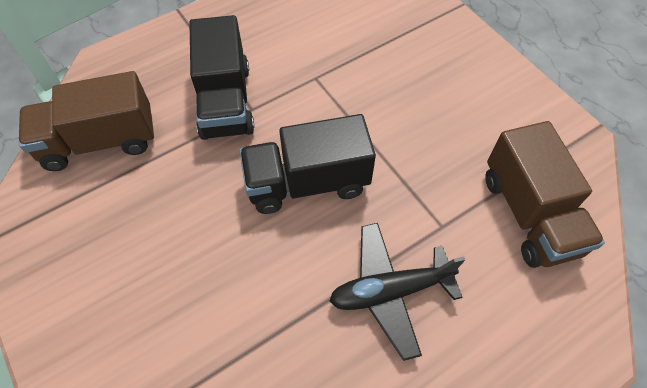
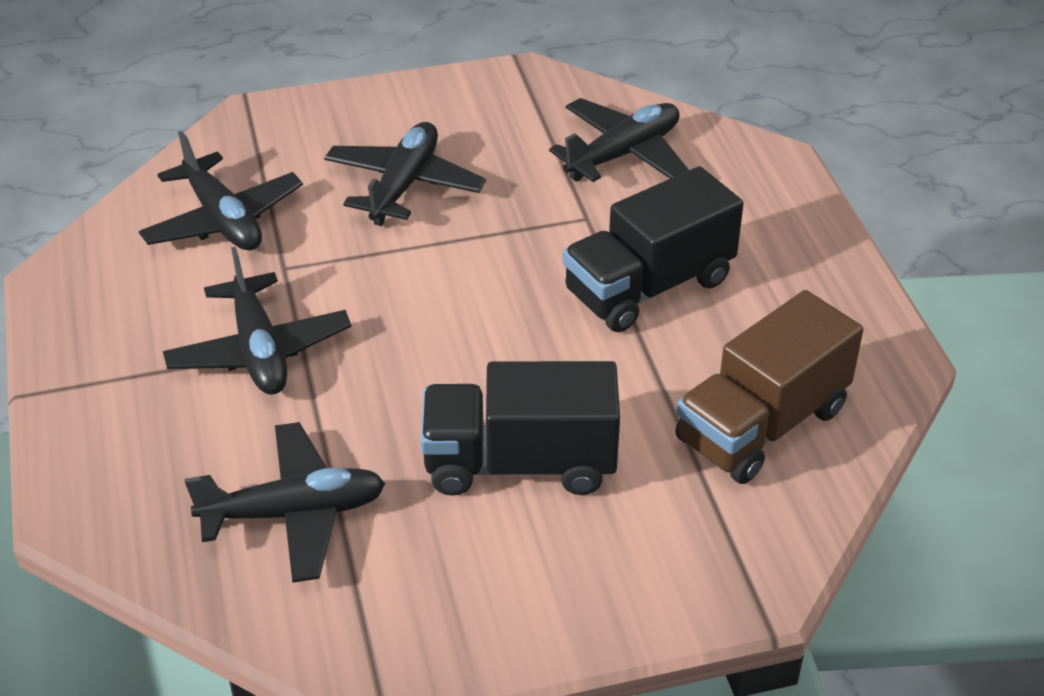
black plane: 1 -> 5
brown truck: 2 -> 1

